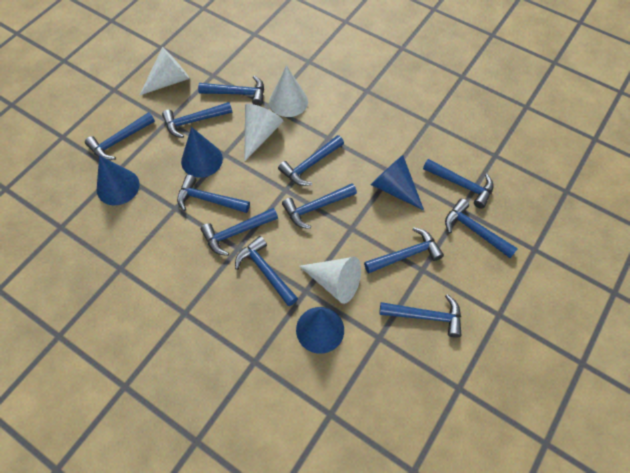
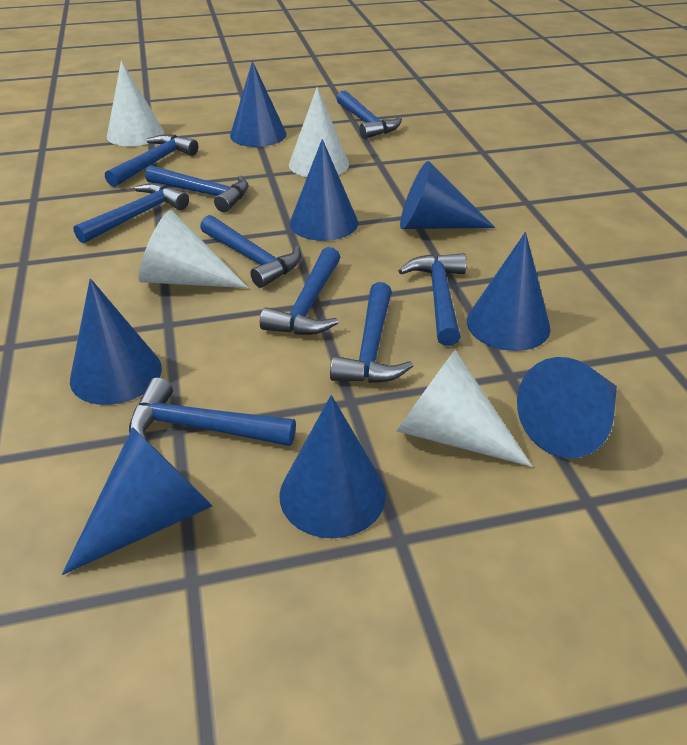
blue cone: 4 -> 8
blue hammer: 12 -> 9

